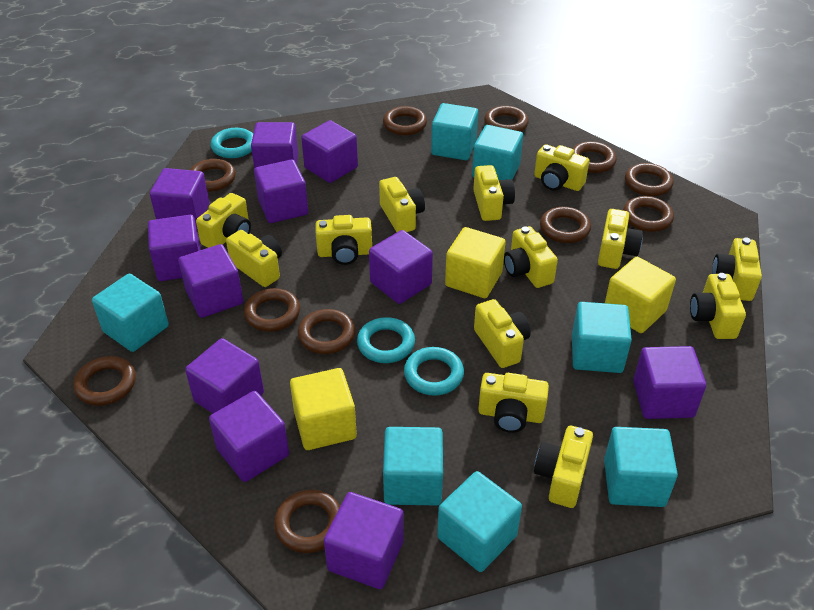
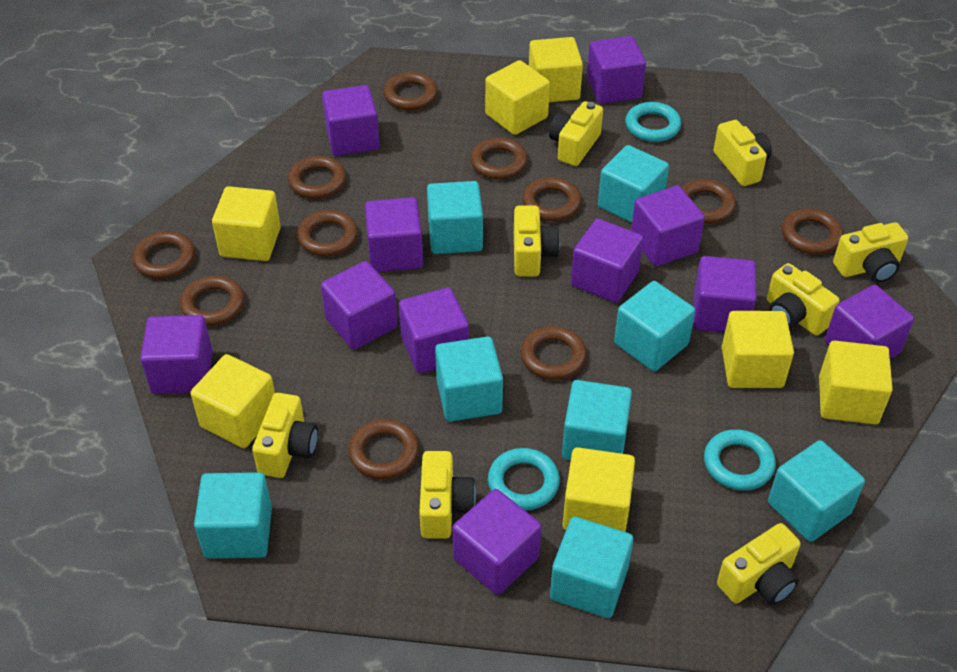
turquoise cube: 7 -> 8
yellow camera: 13 -> 8
yellow cube: 3 -> 7

